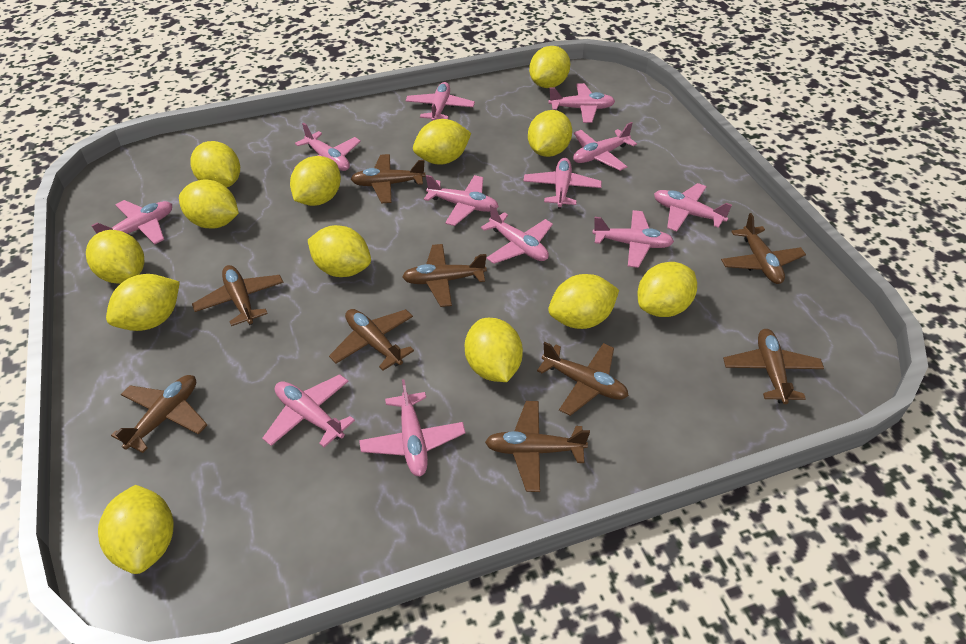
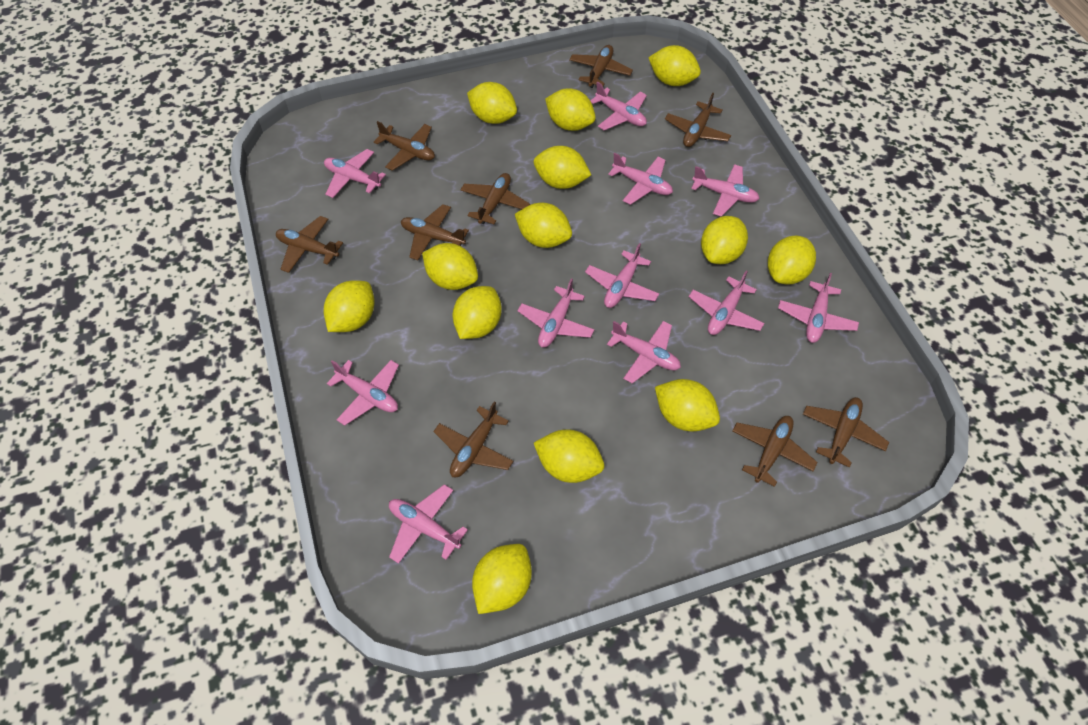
pink plane: 12 -> 11

